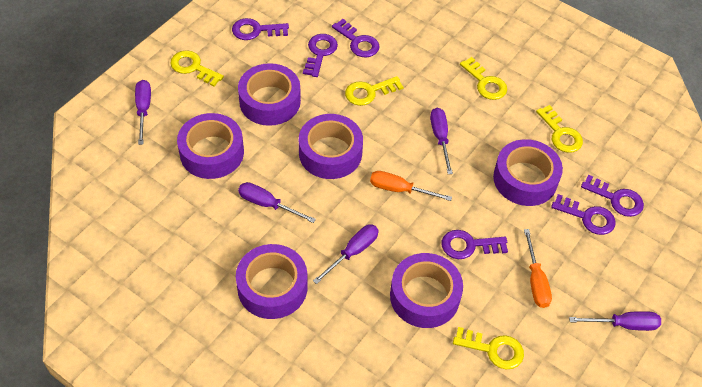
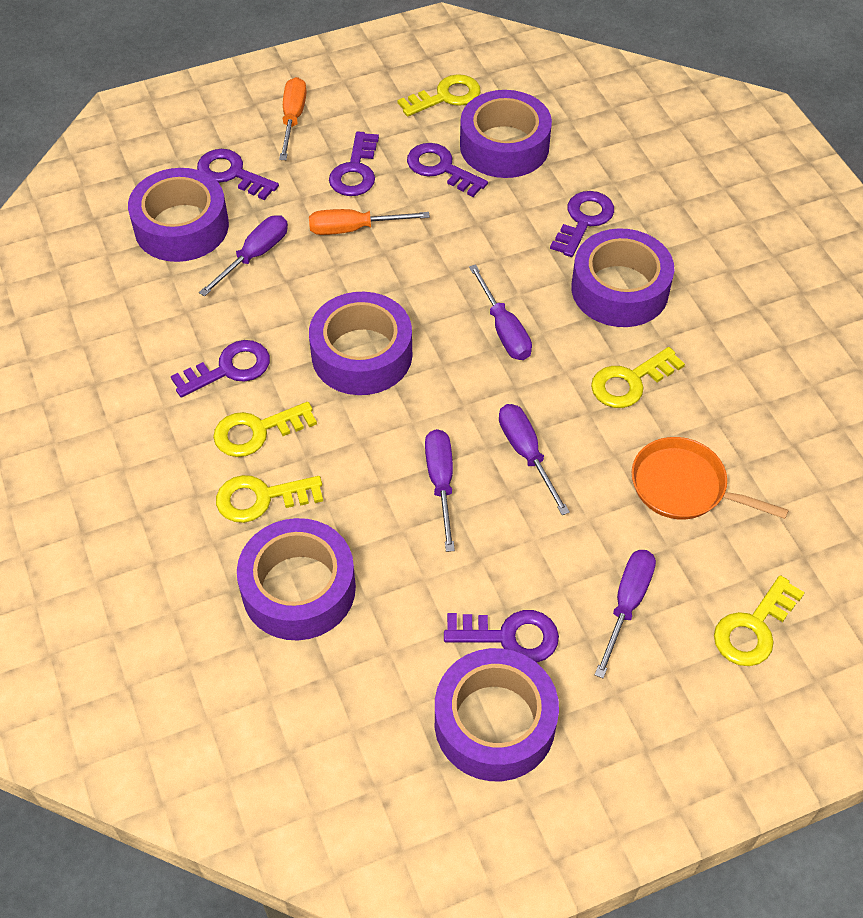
orange pan: 0 -> 1

